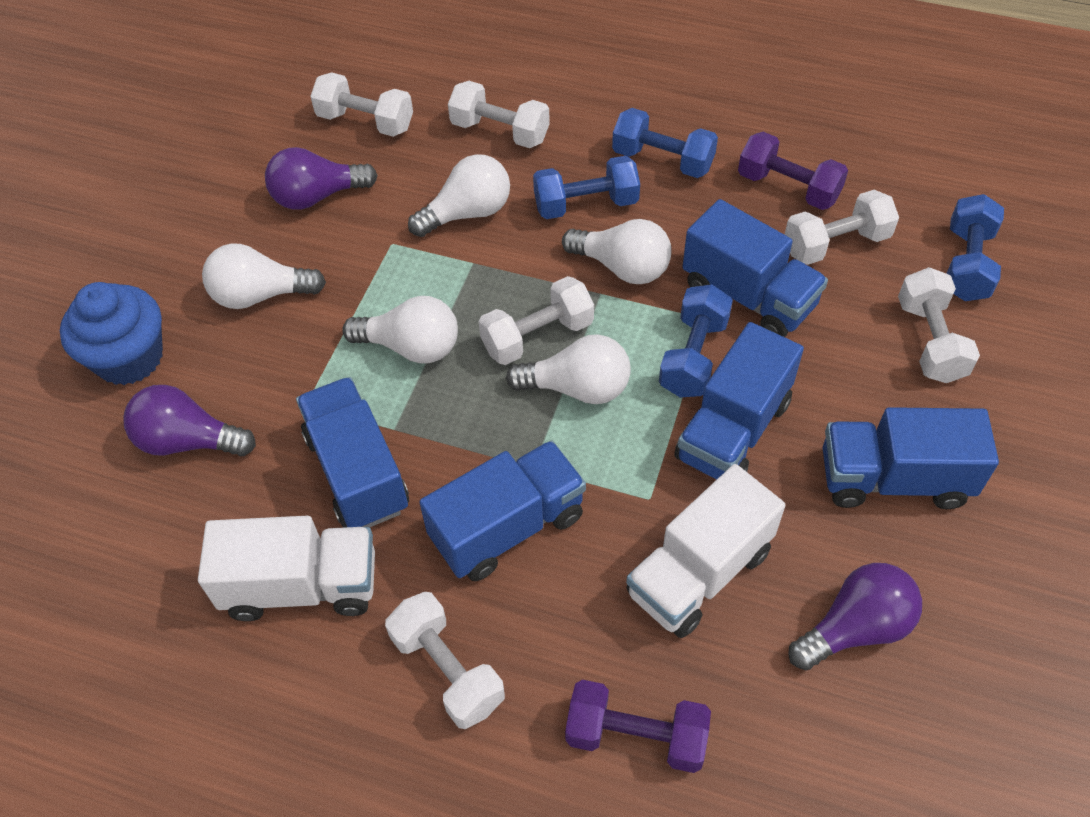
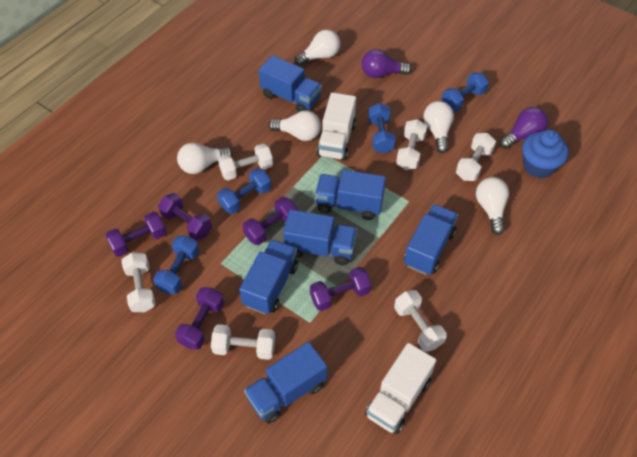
blue truck: 5 -> 6
purple dumbbell: 2 -> 5
purple light bulb: 3 -> 2

